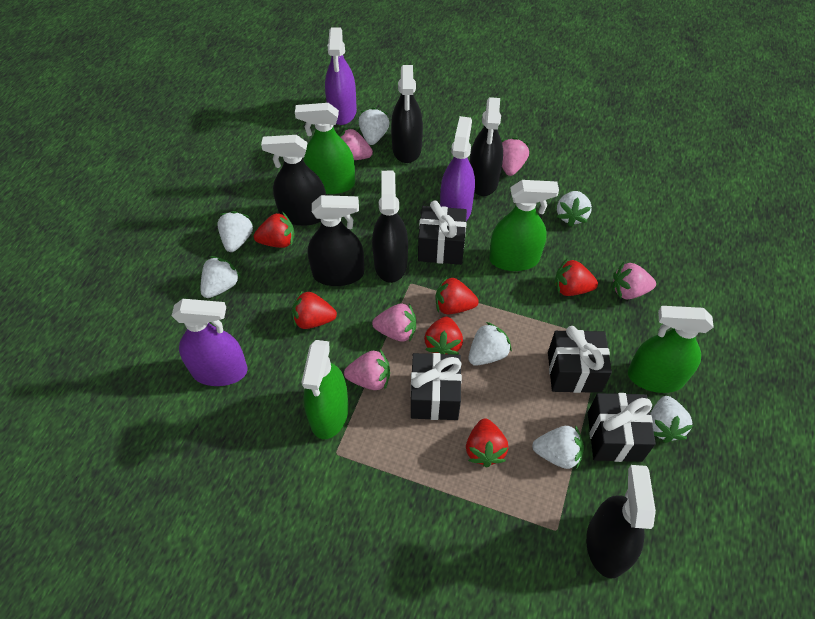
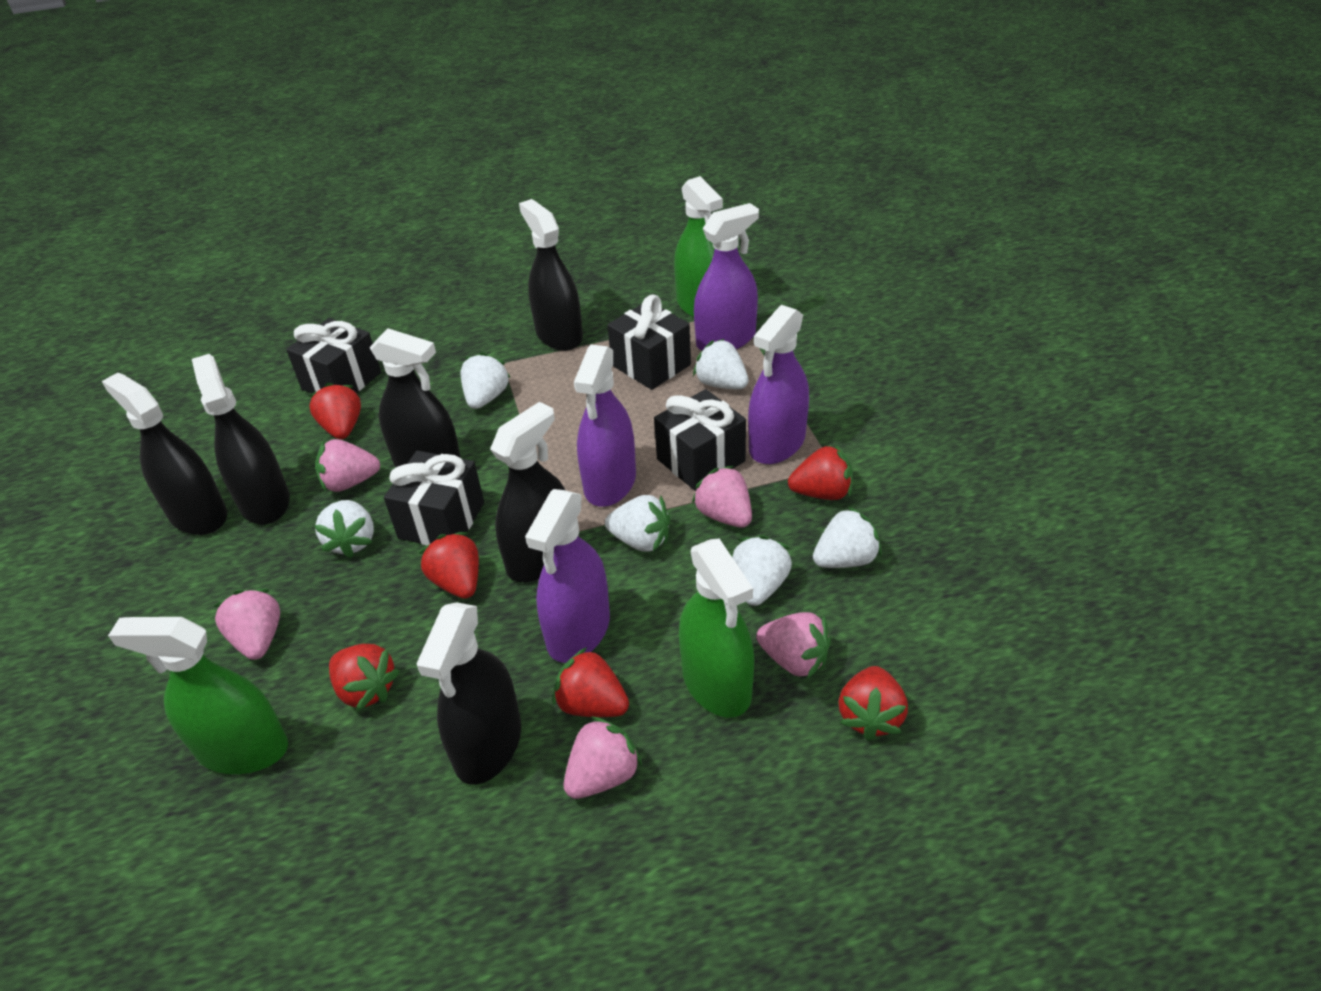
green spray bottle: 4 -> 3
purple spray bottle: 3 -> 4
white strawberry: 7 -> 6

